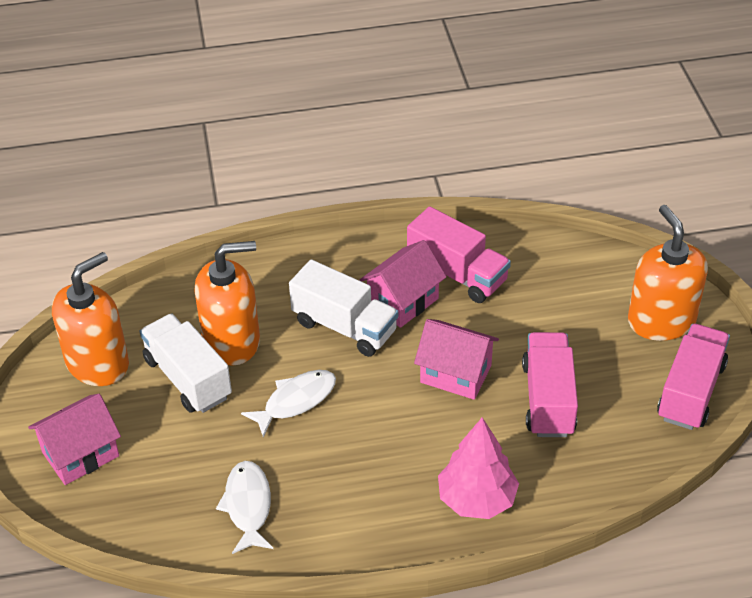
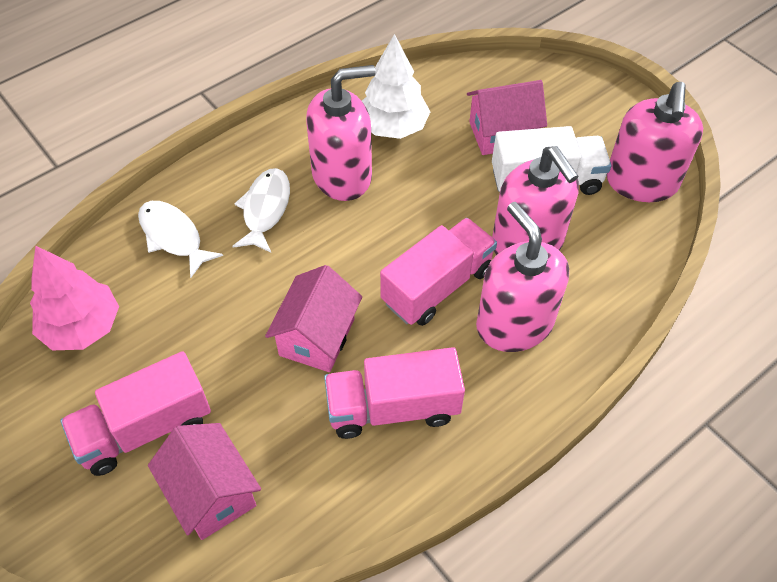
orange soap dispenser: 3 -> 0
pink soap dispenser: 0 -> 4
white tree: 0 -> 1
white truck: 2 -> 1

